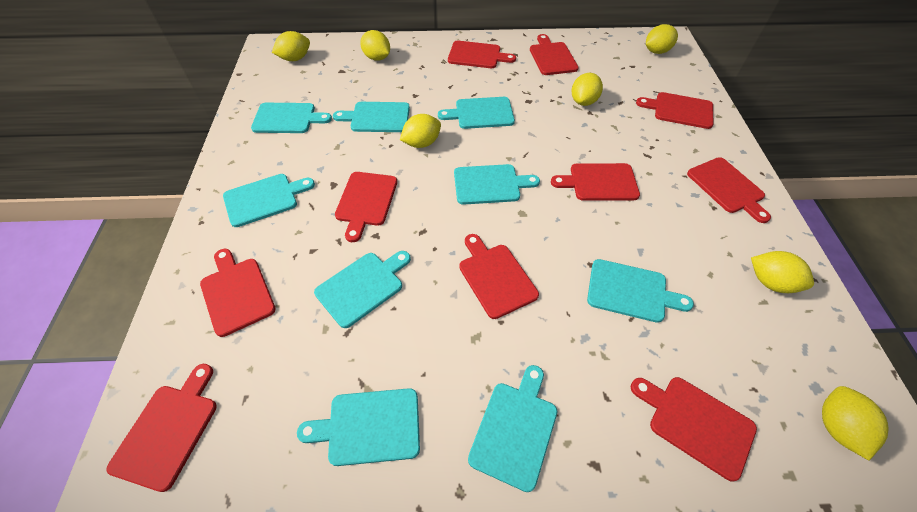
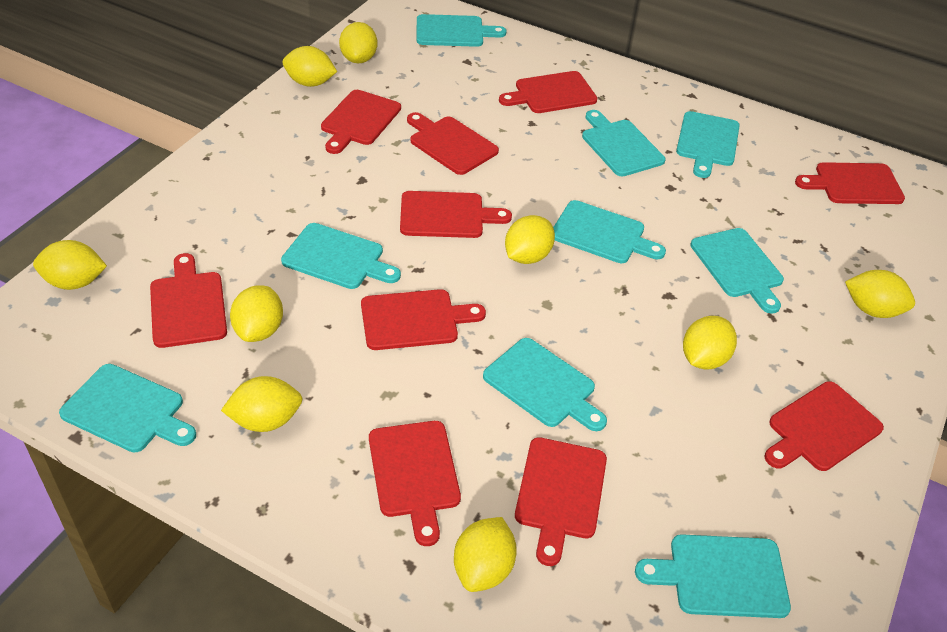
yellow lemon: 7 -> 9

